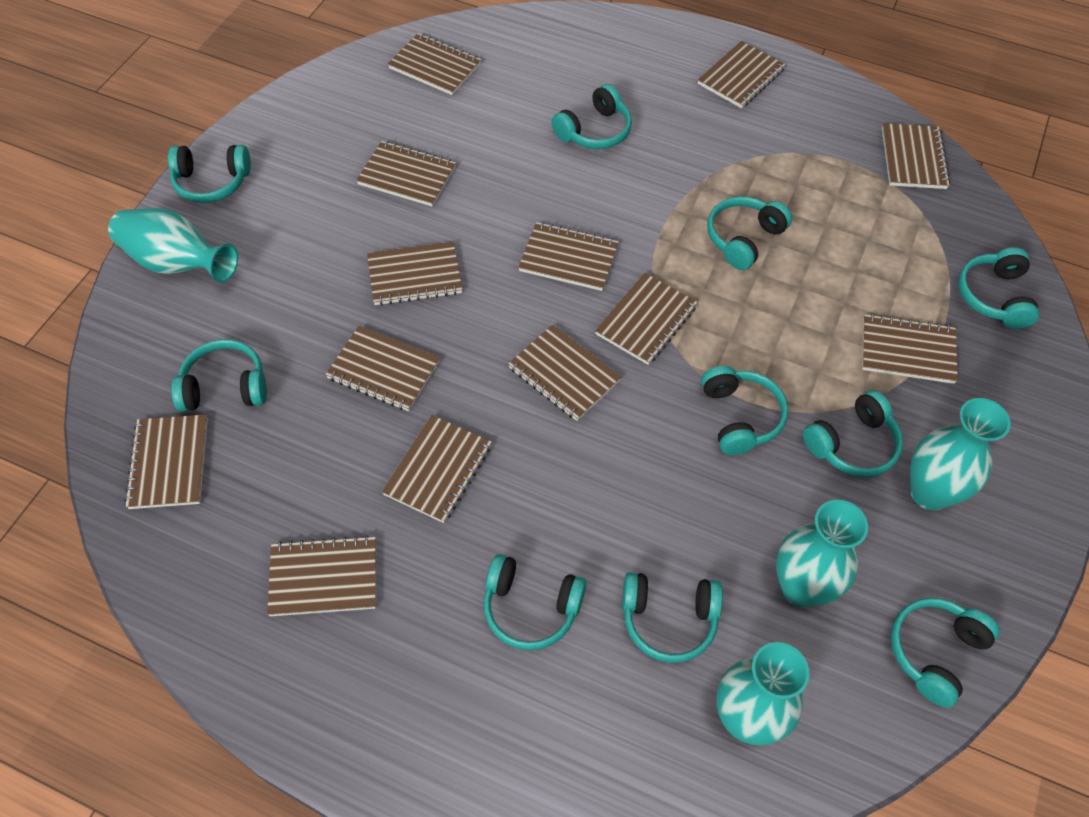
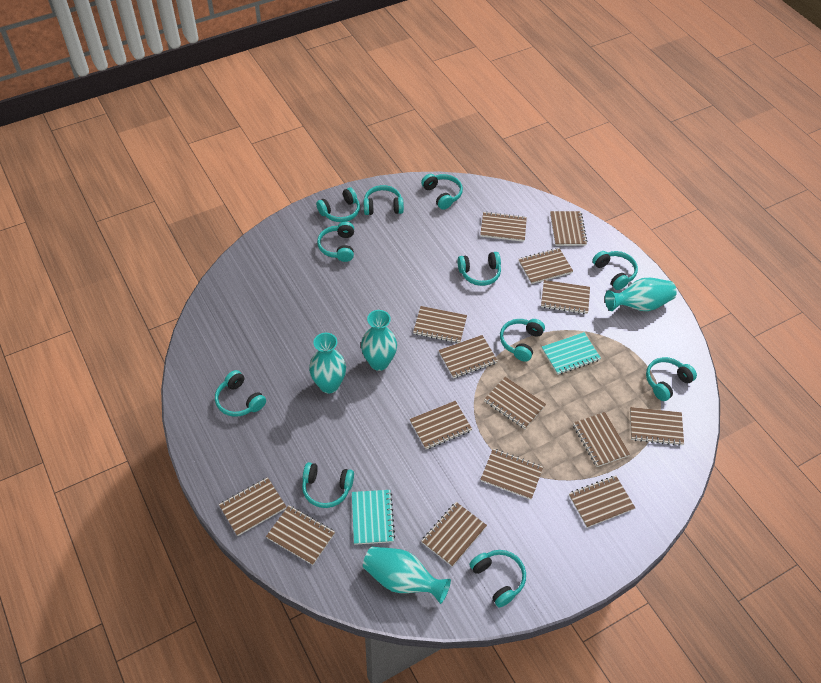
brown notebook: 13 -> 15
turquoise headphones: 10 -> 11
turquoise notebook: 0 -> 2

